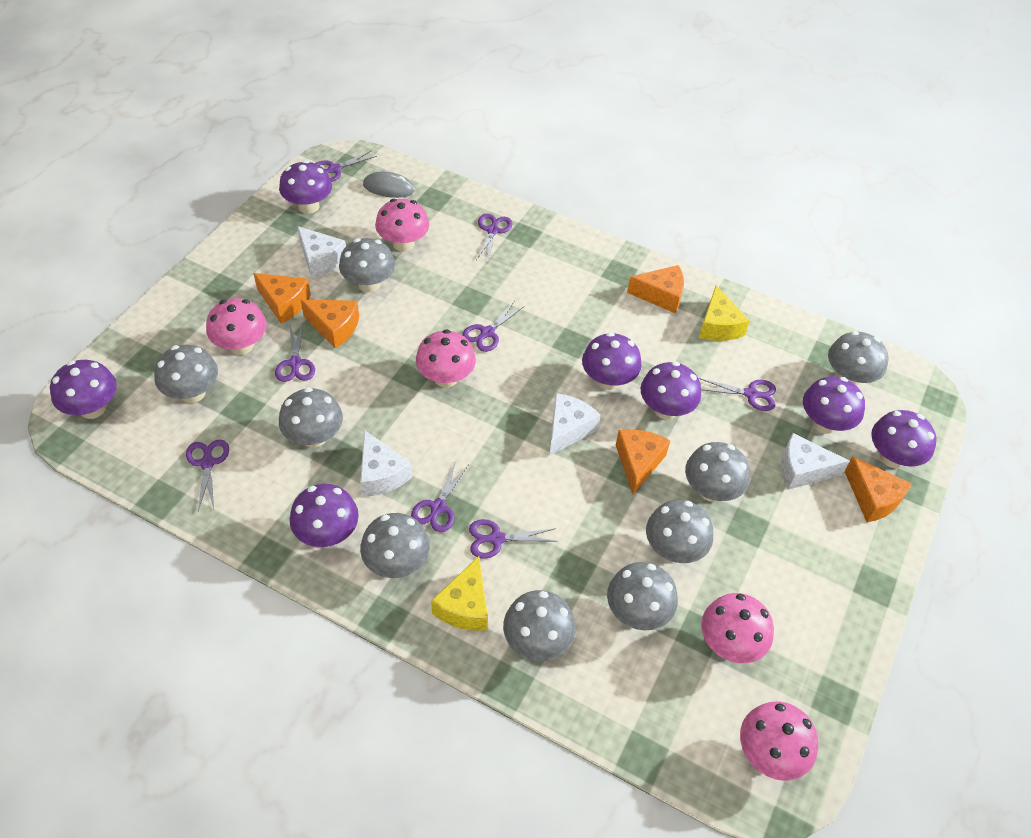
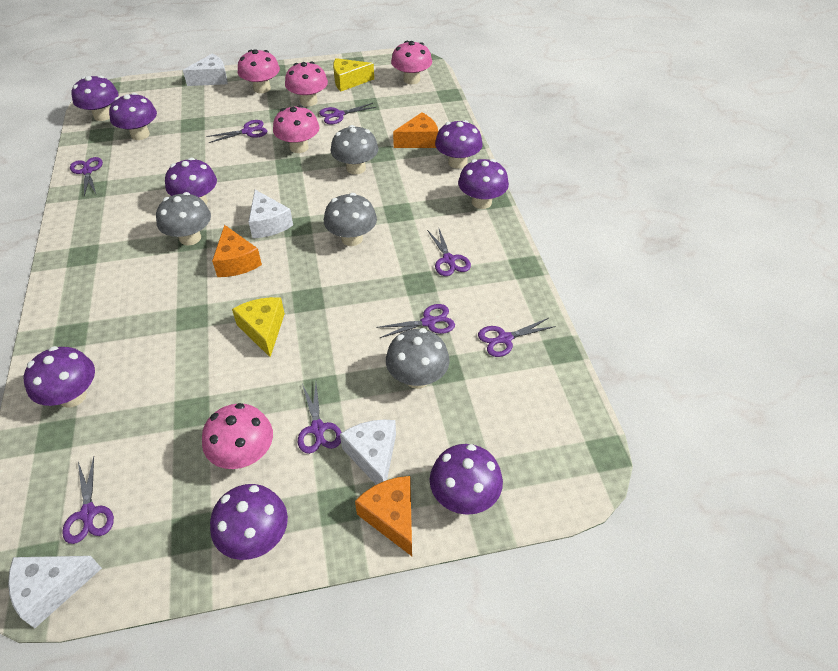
grey mouse: 1 -> 0
grey mushroom: 9 -> 4
orange cheese: 5 -> 3
purple mushroom: 7 -> 8

